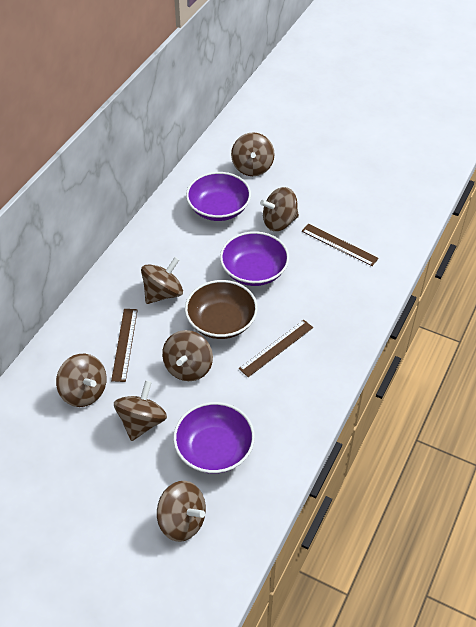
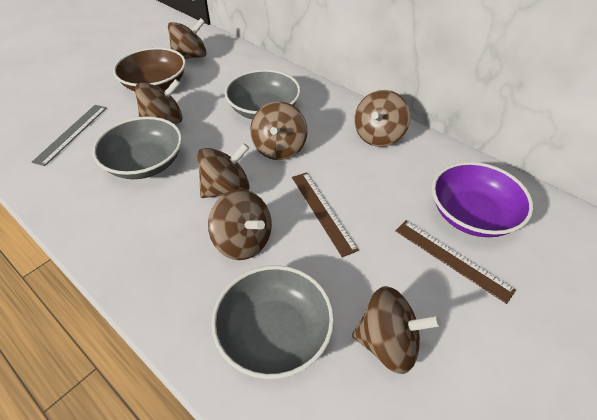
brown ruler: 3 -> 2
grey bowl: 0 -> 3
grey ruler: 0 -> 1
purple bowl: 3 -> 1

